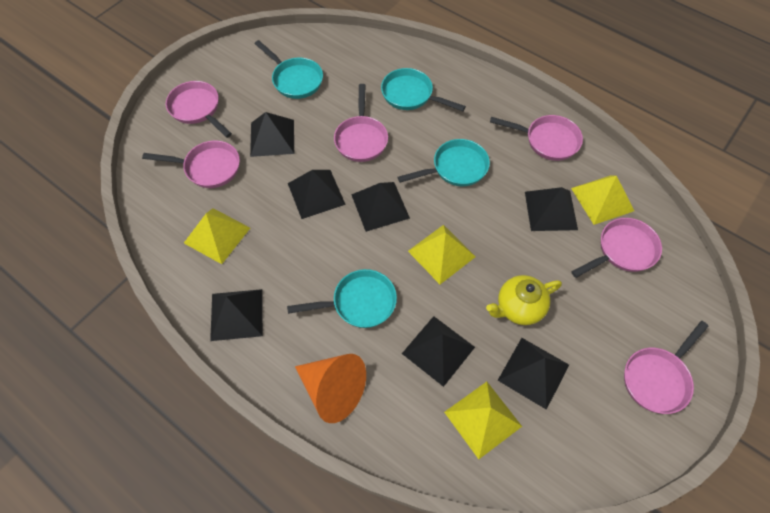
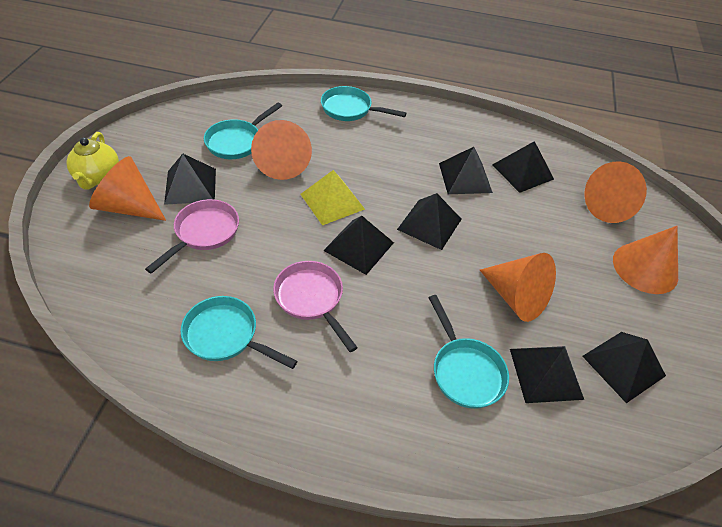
orange cone: 1 -> 5
pink pan: 6 -> 2
yellow pyramid: 4 -> 1

